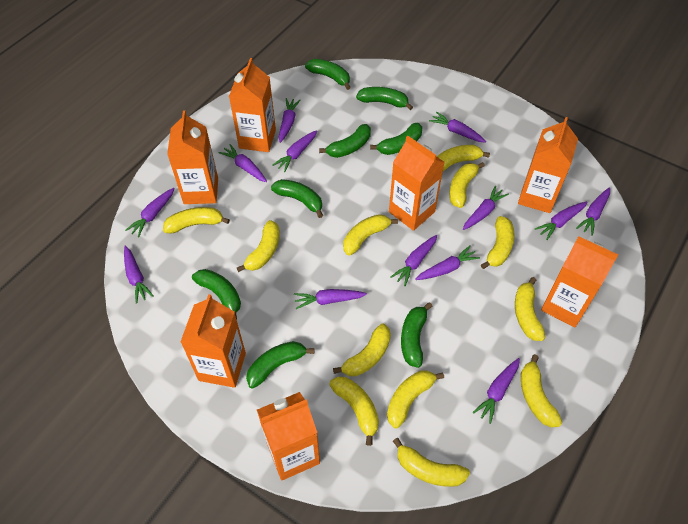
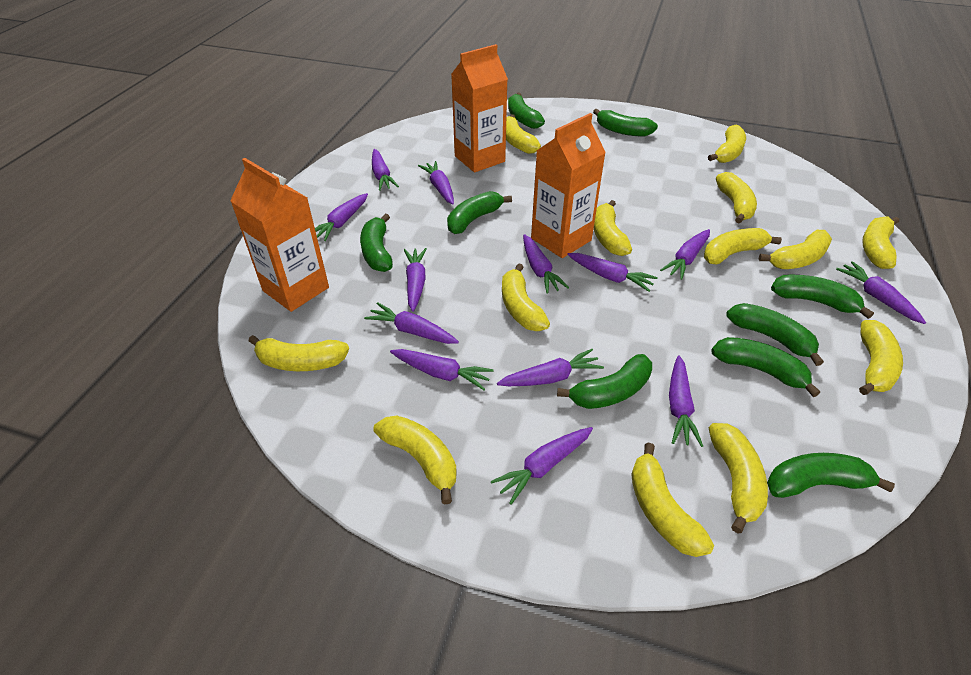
green banana: 8 -> 9
orange carton: 7 -> 3
yellow banana: 12 -> 13

